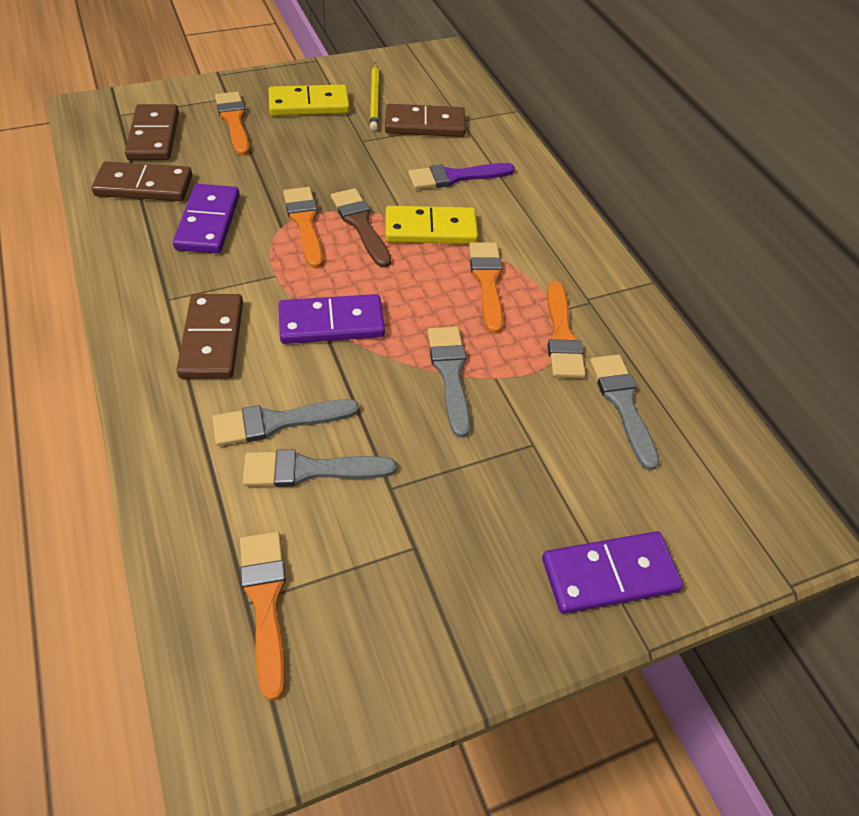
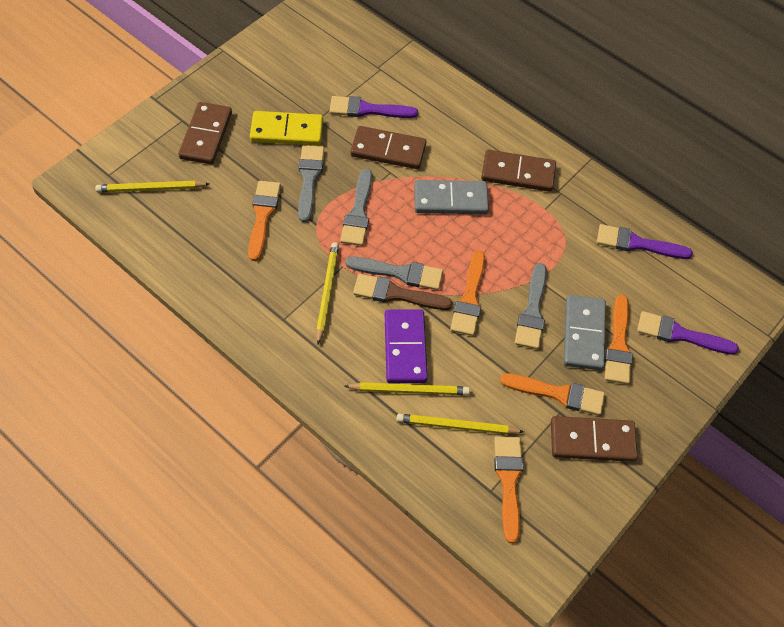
grey domino: 0 -> 2
purple brush: 1 -> 3
purple domino: 3 -> 1
yellow domino: 2 -> 1
yellow pencil: 1 -> 4

